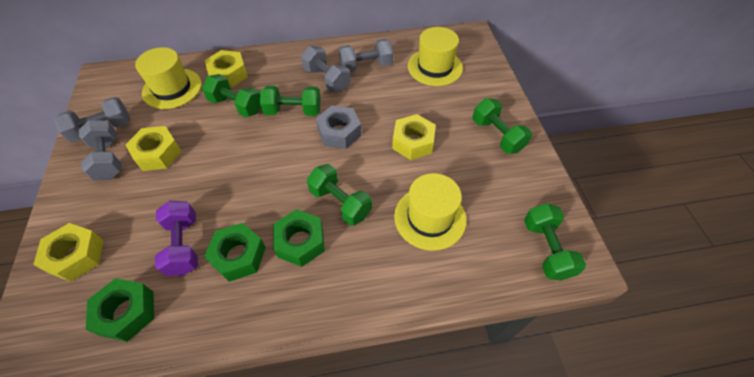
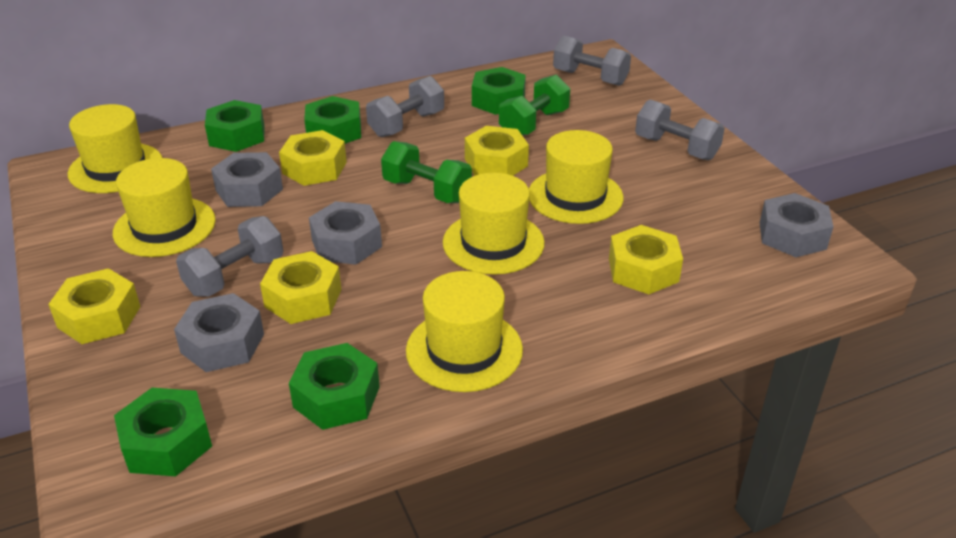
green dumbbell: 5 -> 2
green nut: 3 -> 5
grey nut: 1 -> 4
purple dumbbell: 1 -> 0
yellow hat: 3 -> 5
yellow nut: 4 -> 5

